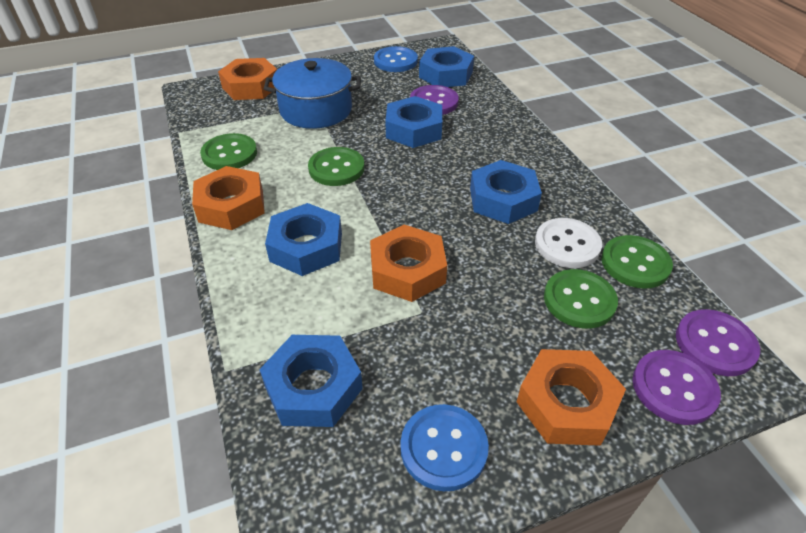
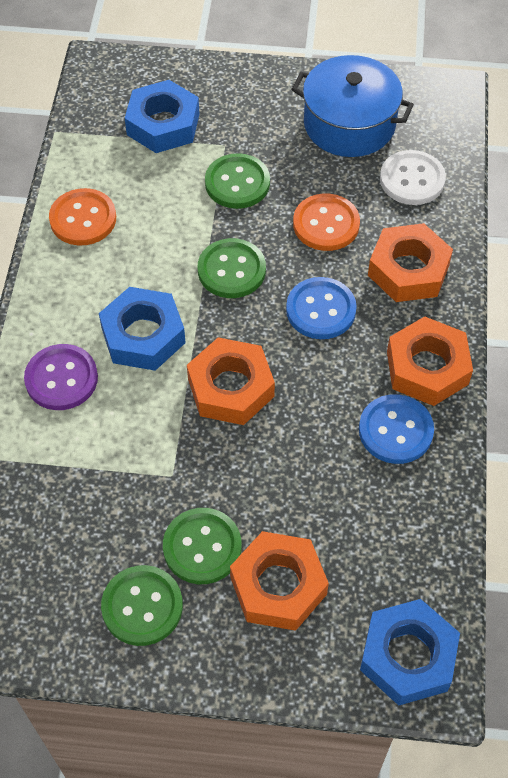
blue nut: 5 -> 3
orange button: 0 -> 2
purple button: 3 -> 1

